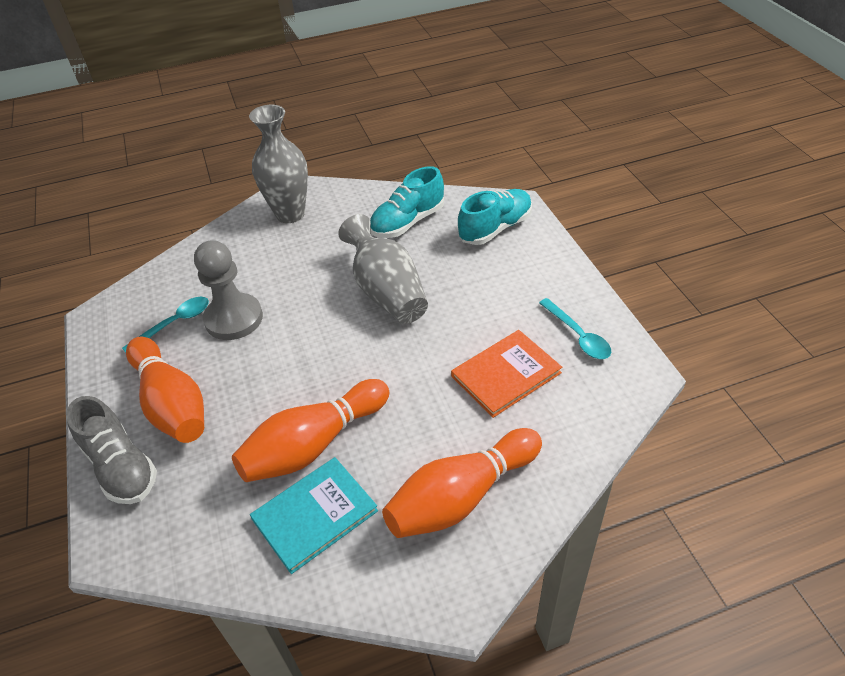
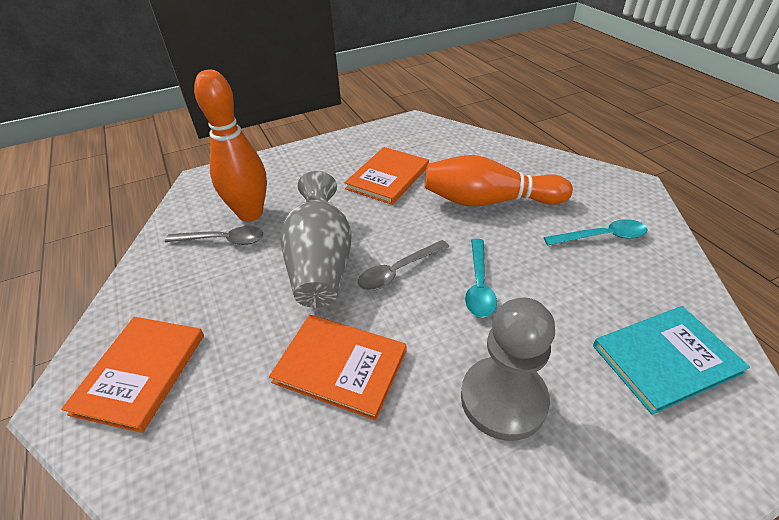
grey shoe: 1 -> 0
grey spoon: 0 -> 2
grey vase: 2 -> 1
orange book: 1 -> 3
orange bowling pin: 3 -> 2
turquoise shoe: 2 -> 0

